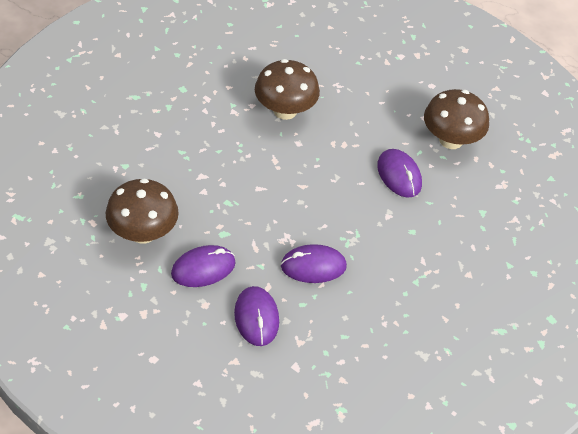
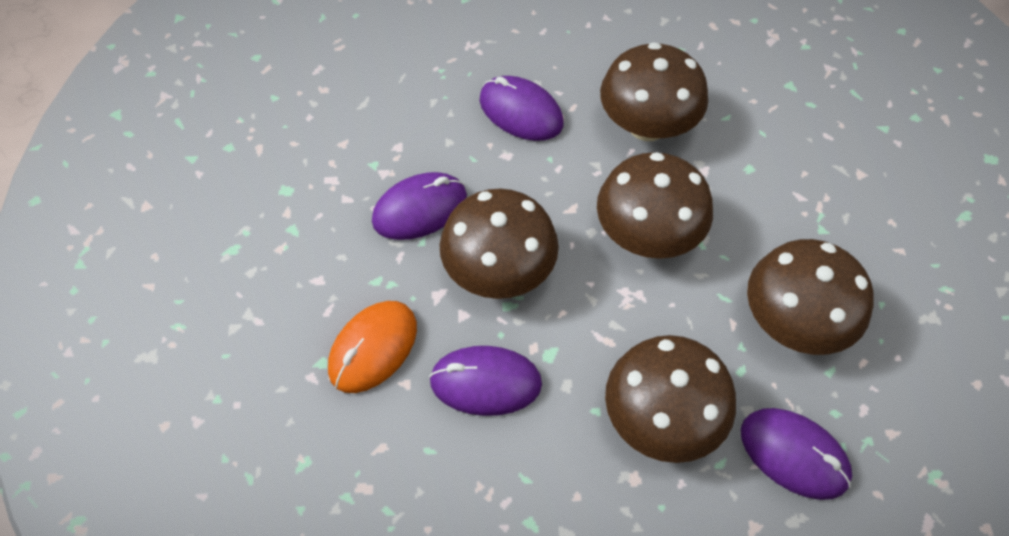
brown mushroom: 3 -> 5
orange mouse: 0 -> 1

